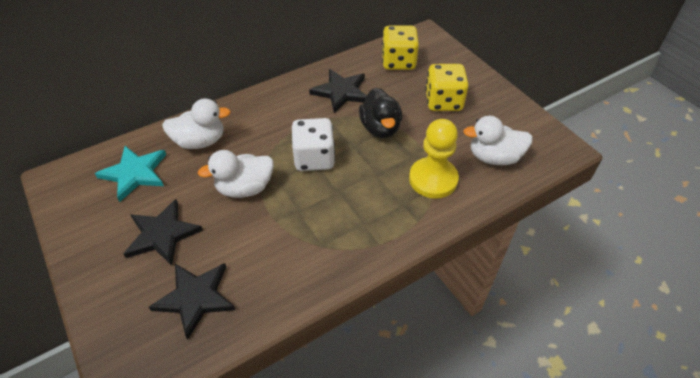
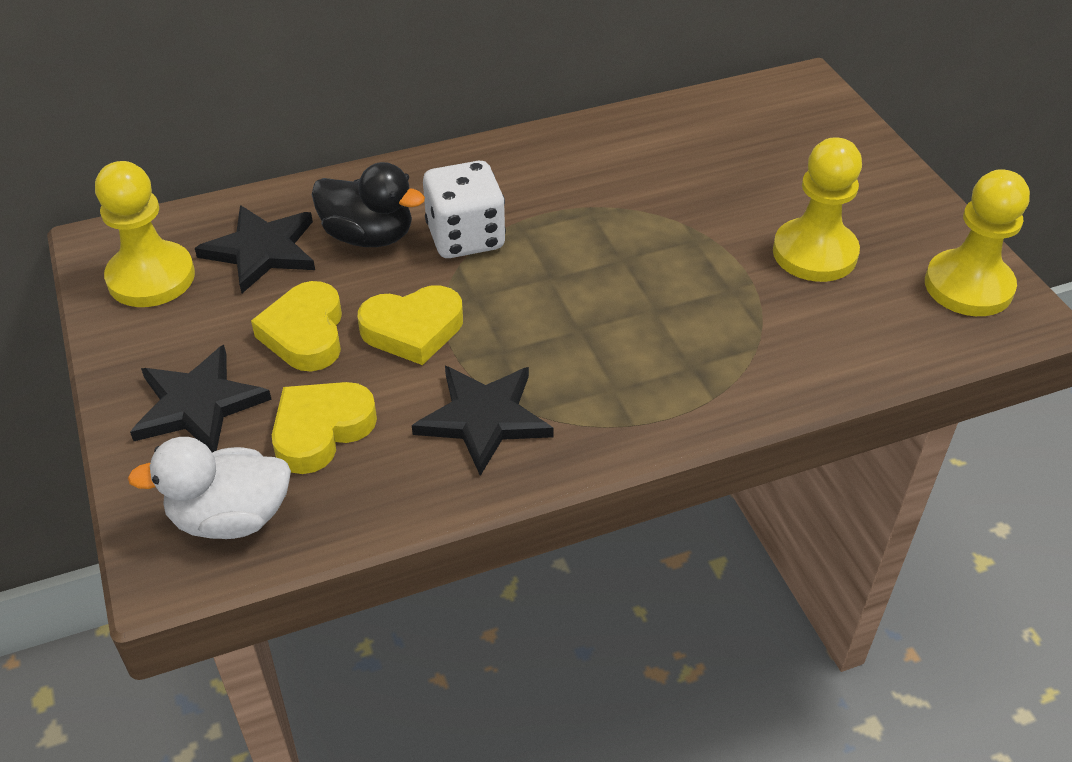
turquoise star: 1 -> 0
white duck: 3 -> 1
yellow dice: 2 -> 0
yellow heart: 0 -> 3
yellow pawn: 1 -> 3

